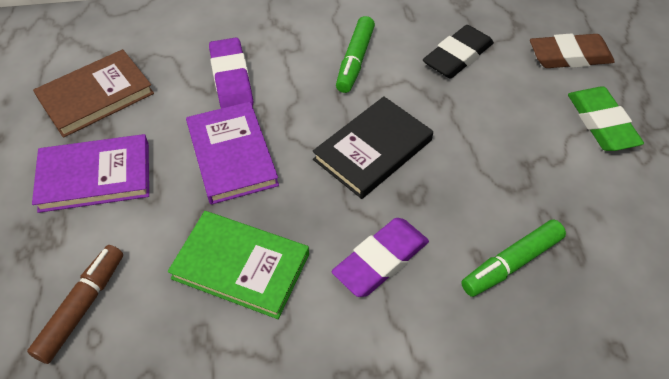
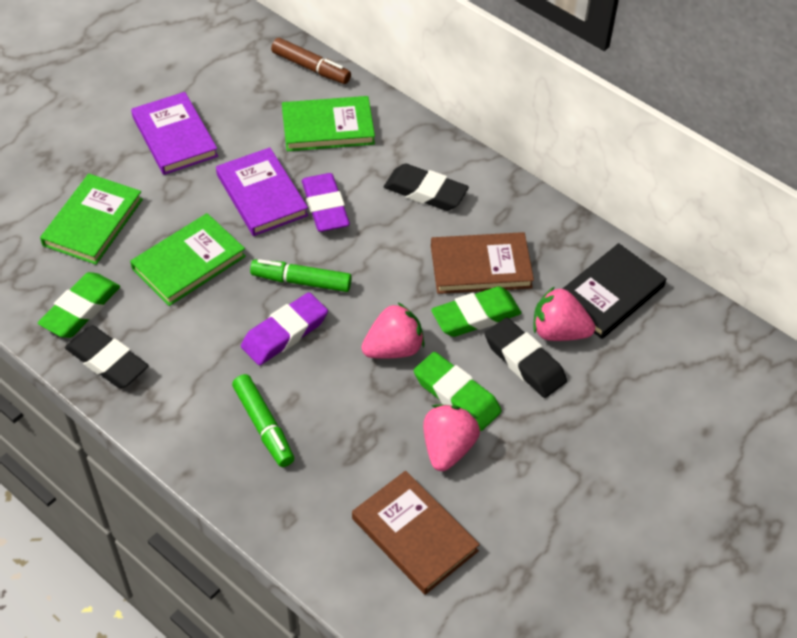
black eraser: 1 -> 3
brown book: 1 -> 2
brown eraser: 1 -> 0
green book: 1 -> 3
green eraser: 1 -> 3
pink strawberry: 0 -> 3

